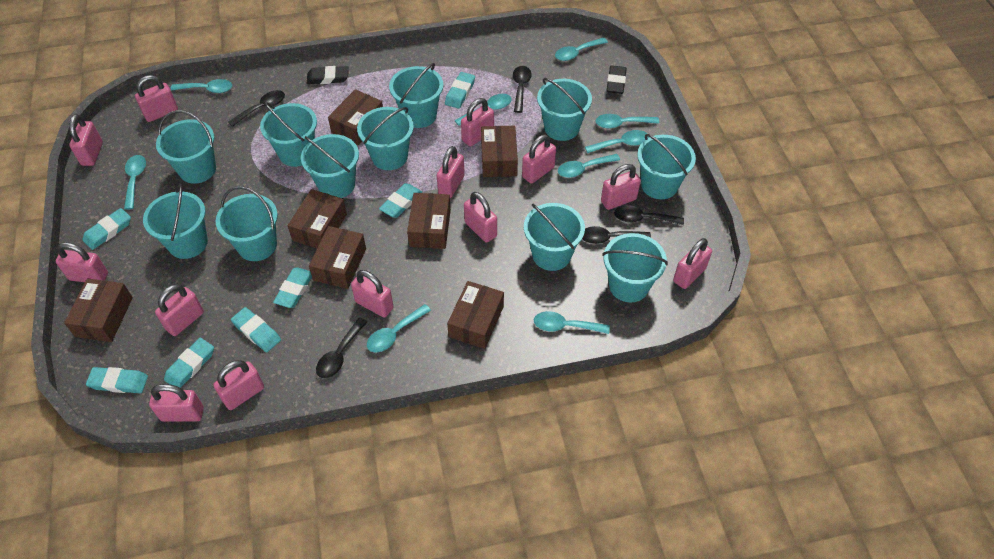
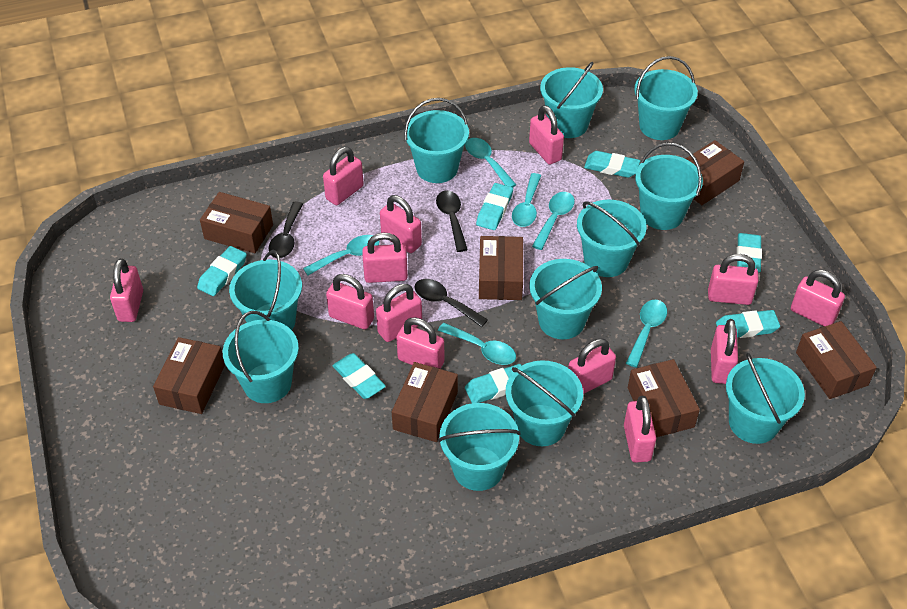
black eraser: 2 -> 0
black spoon: 5 -> 3
turquoise spoon: 9 -> 6

